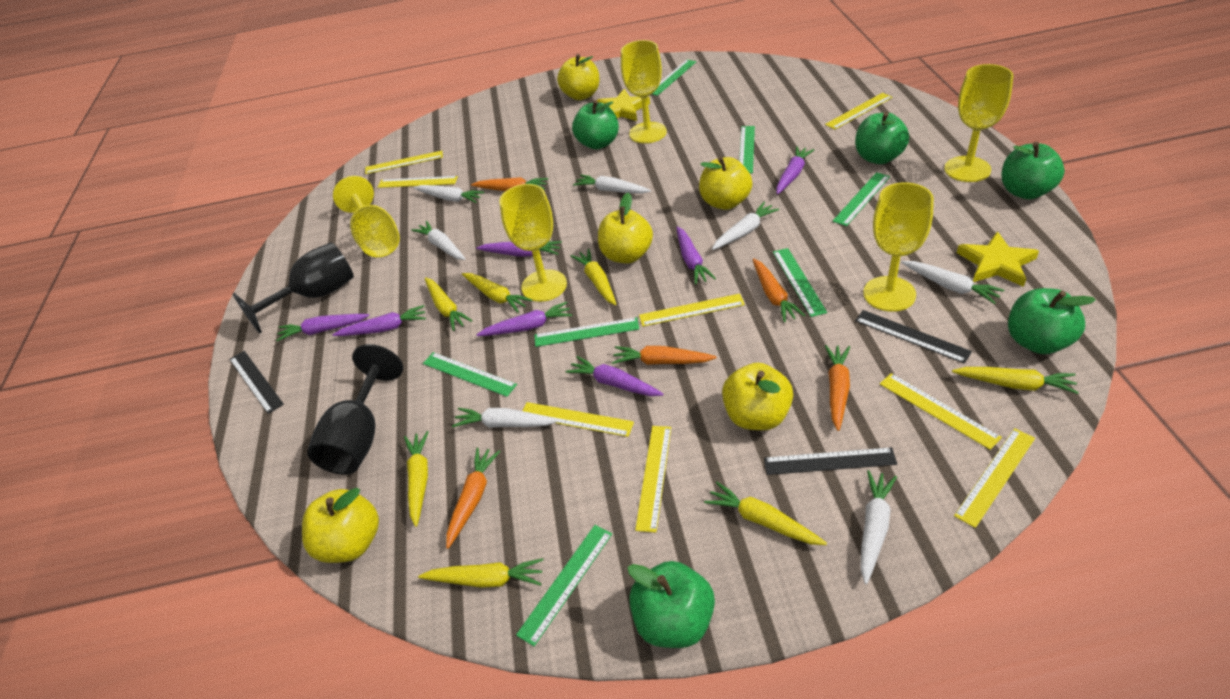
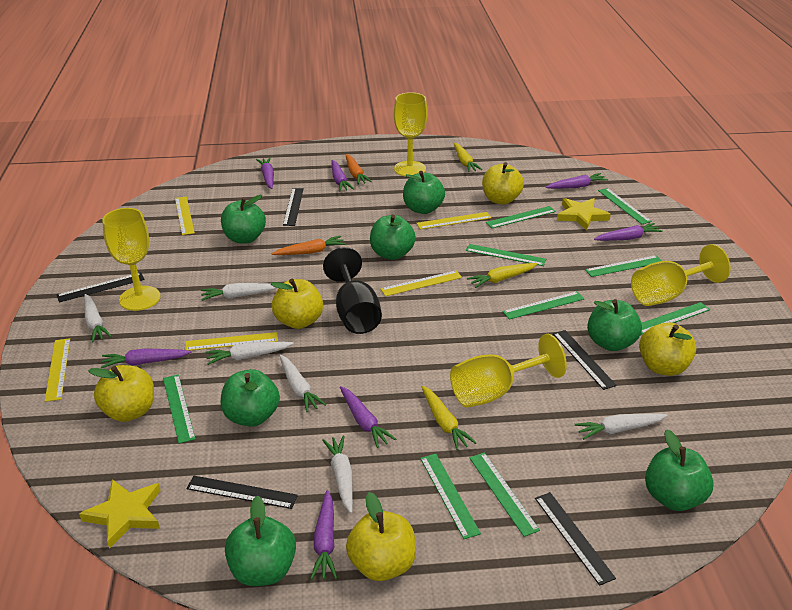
black goblet: 2 -> 1
black ruler: 3 -> 5
green apple: 5 -> 7
green ruler: 7 -> 9
orange carrot: 5 -> 2
white carrot: 7 -> 6
yellow carrot: 7 -> 3
yellow goblet: 5 -> 4
yellow ruler: 8 -> 5

